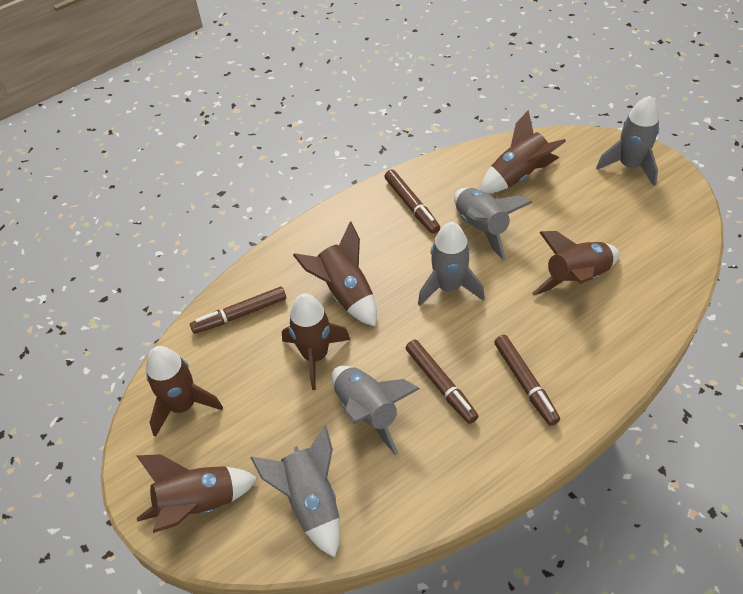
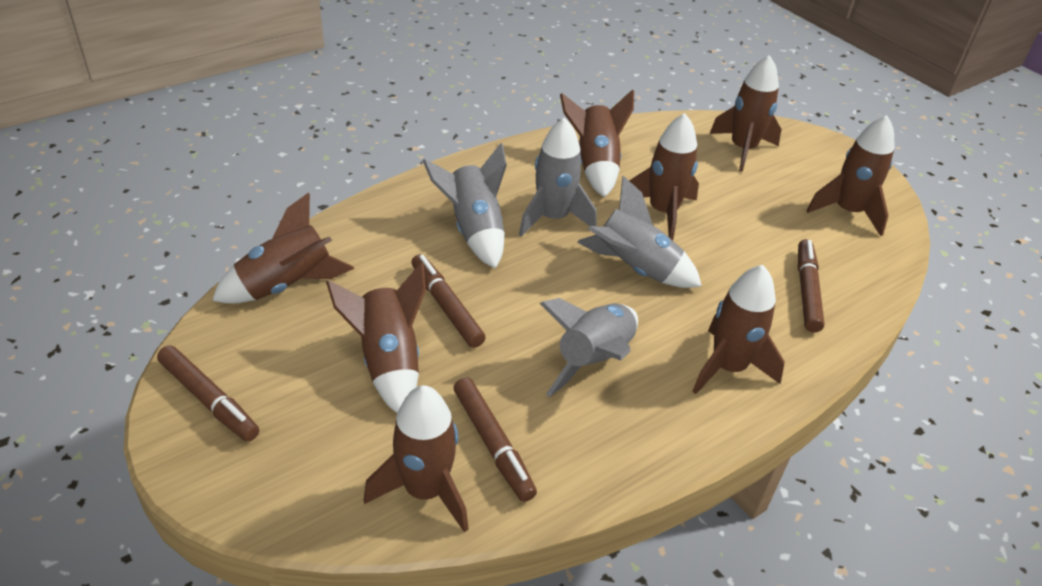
brown rocket: 6 -> 8
grey rocket: 5 -> 4

